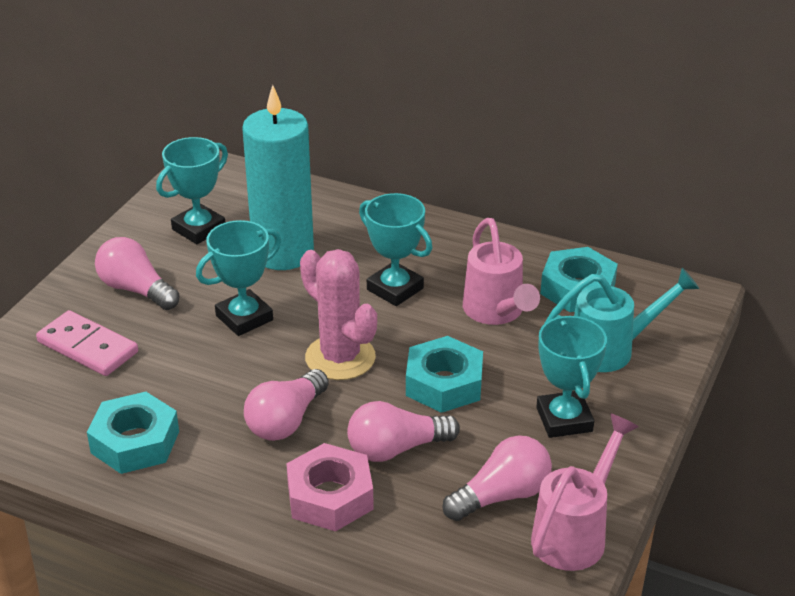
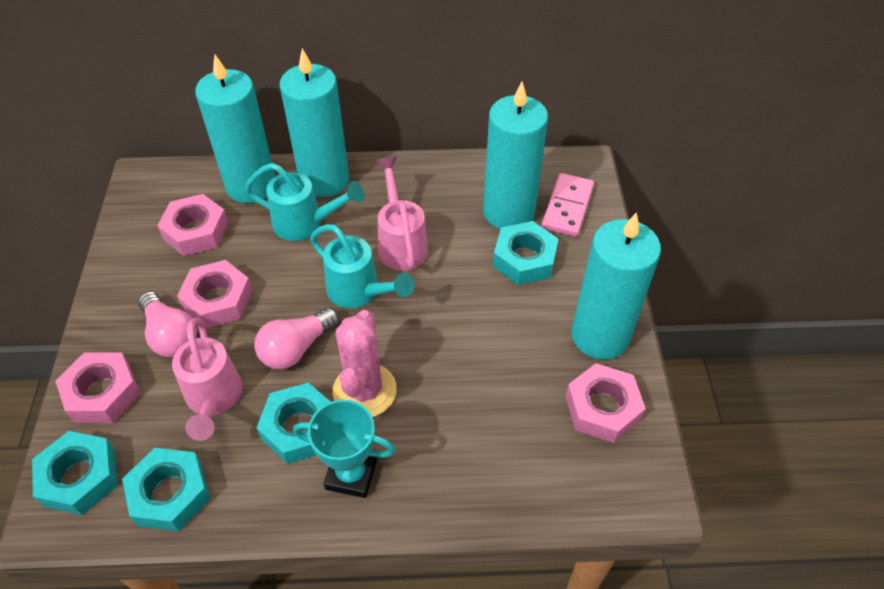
pink light bulb: 4 -> 2
pink nut: 1 -> 4
turquoise candle: 1 -> 4
turquoise nut: 3 -> 4
turquoise trophy: 4 -> 1
turquoise watering can: 1 -> 2

